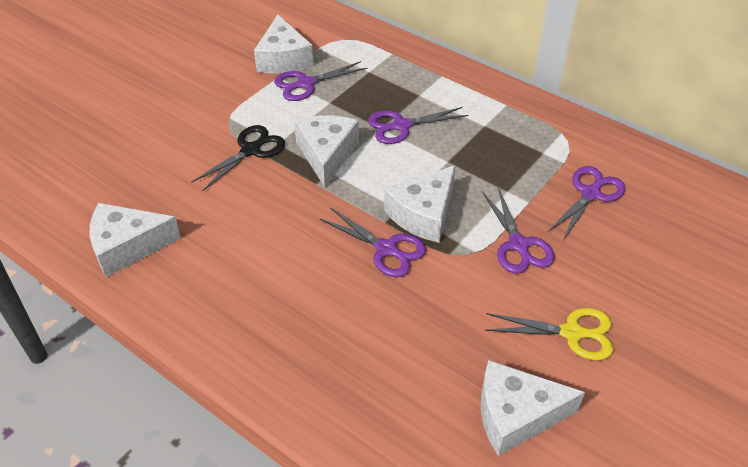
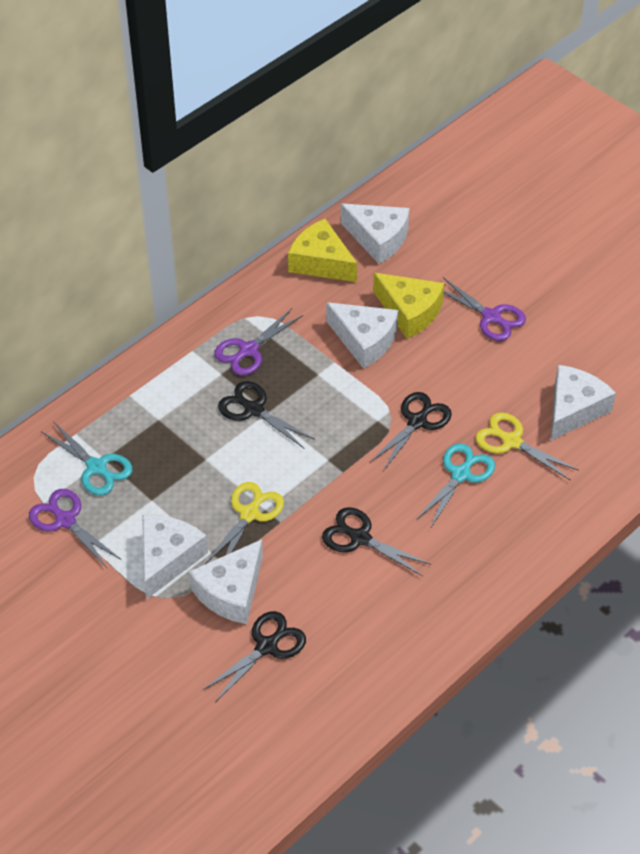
black scissors: 1 -> 4
purple scissors: 5 -> 3
turquoise scissors: 0 -> 2
yellow cheese: 0 -> 2
yellow scissors: 1 -> 2

